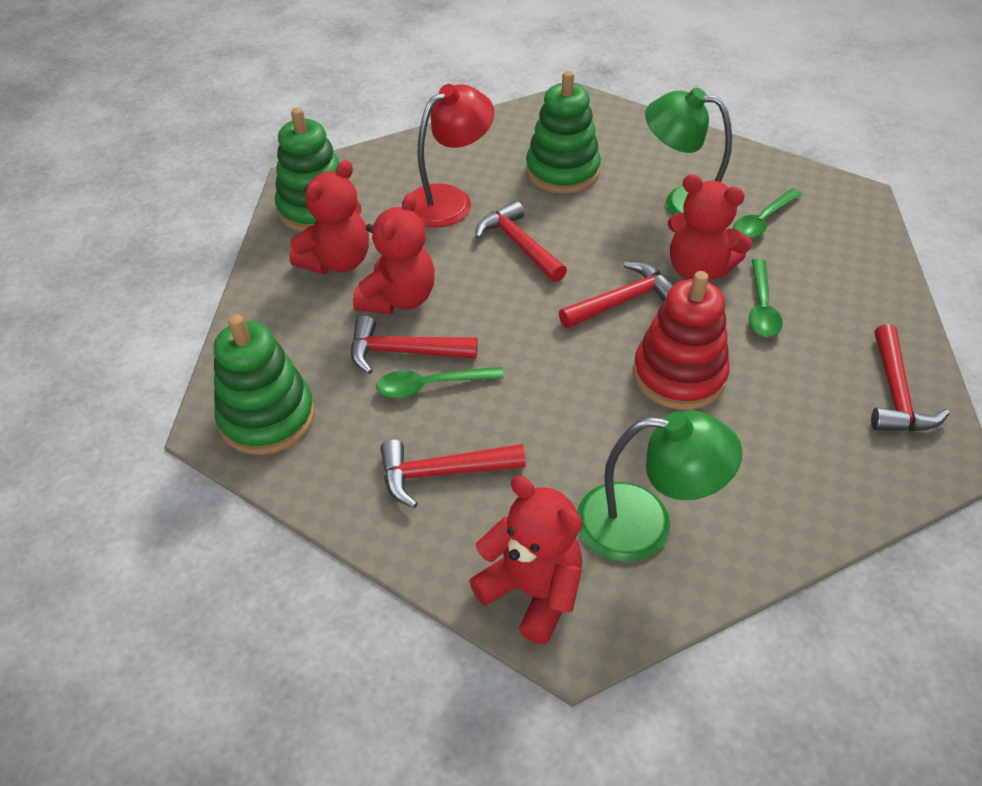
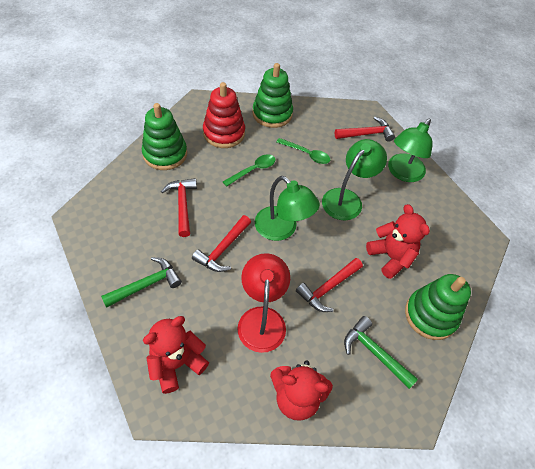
green hammer: 0 -> 2
green lamp: 2 -> 3
green spoon: 3 -> 2
red hammer: 5 -> 4
red teddy bear: 4 -> 3

